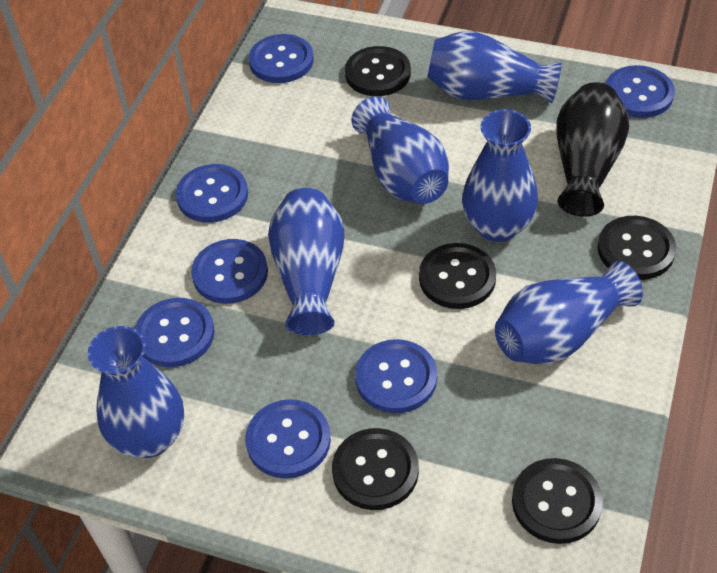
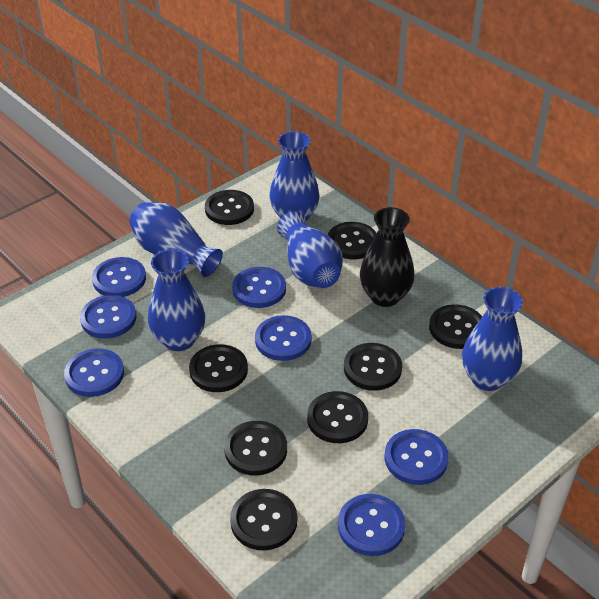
black button: 5 -> 8
blue vase: 6 -> 5

